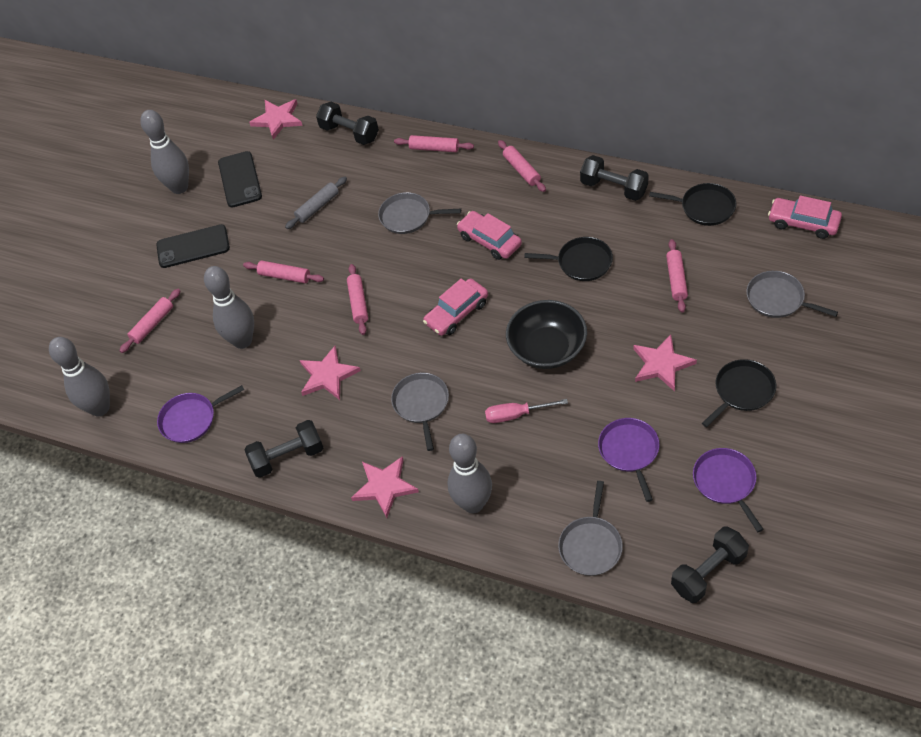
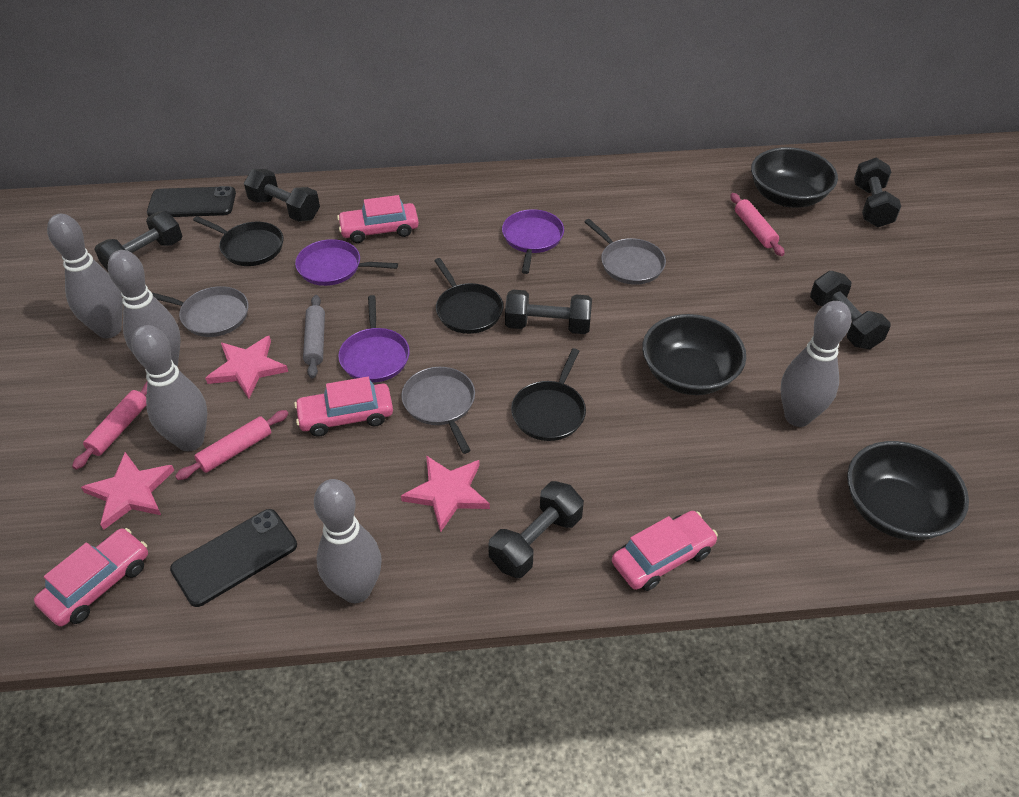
black bowl: 1 -> 3
black dumbbell: 4 -> 6
grey bowling pin: 4 -> 5
grey pan: 4 -> 3
pink car: 3 -> 4
pink rolling pin: 6 -> 3
pink screwdriver: 1 -> 0
pink star: 4 -> 3

